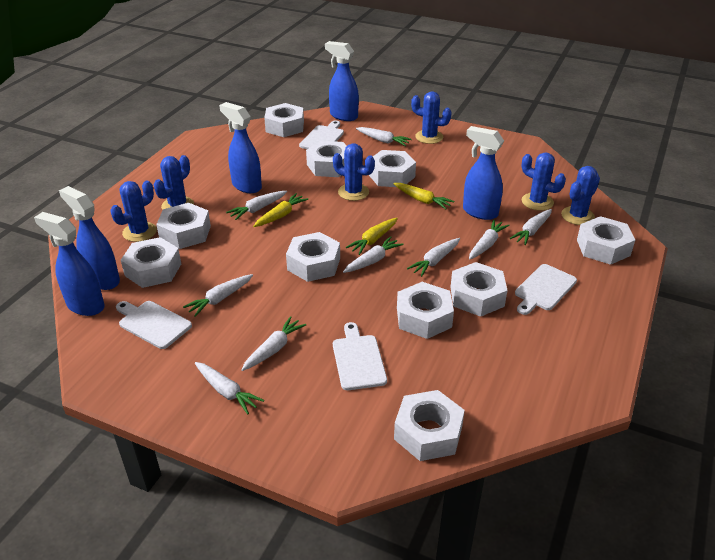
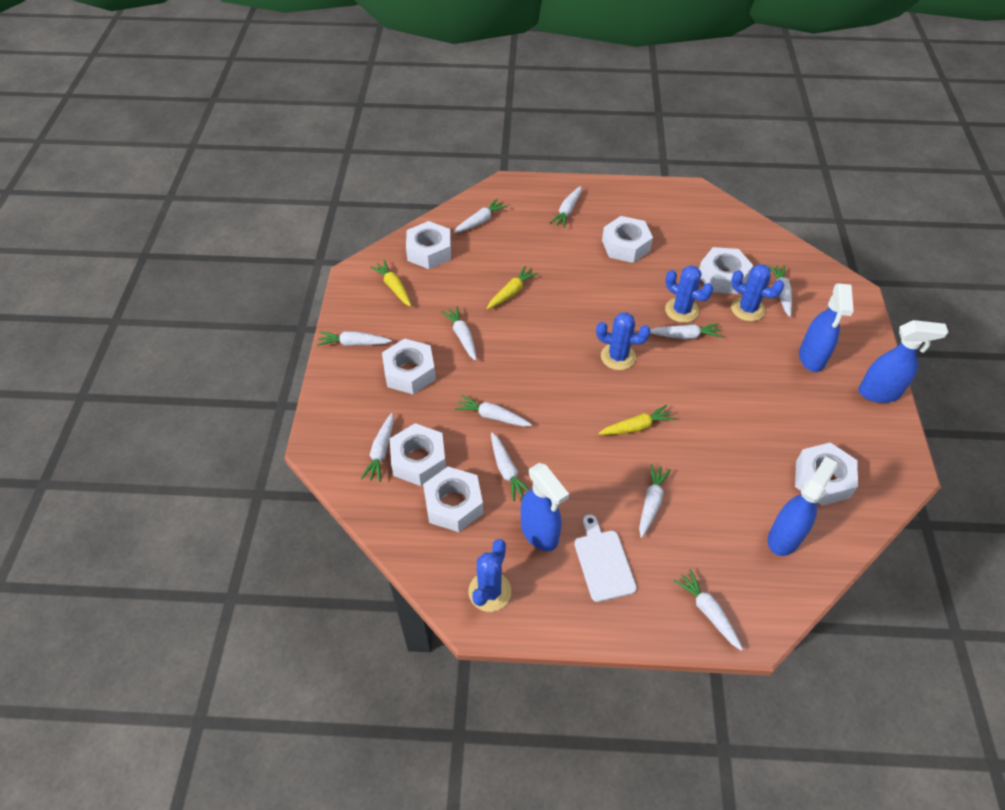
blue cactus: 6 -> 4
blue spray bottle: 5 -> 4
white carrot: 9 -> 11
white cutting board: 4 -> 1
white nut: 10 -> 7

